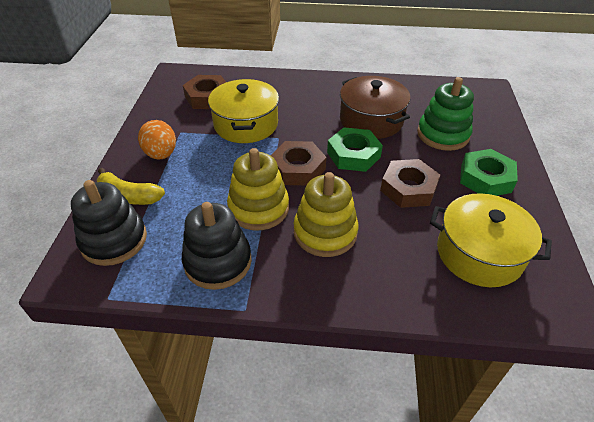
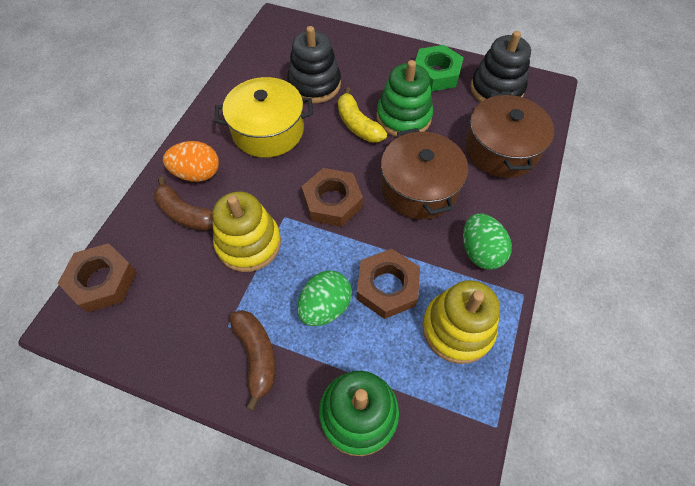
brown banana: 0 -> 2
brown pot: 1 -> 2
green egg: 0 -> 2
green nut: 2 -> 1
green stacking toy: 1 -> 2
yellow pot: 2 -> 1

